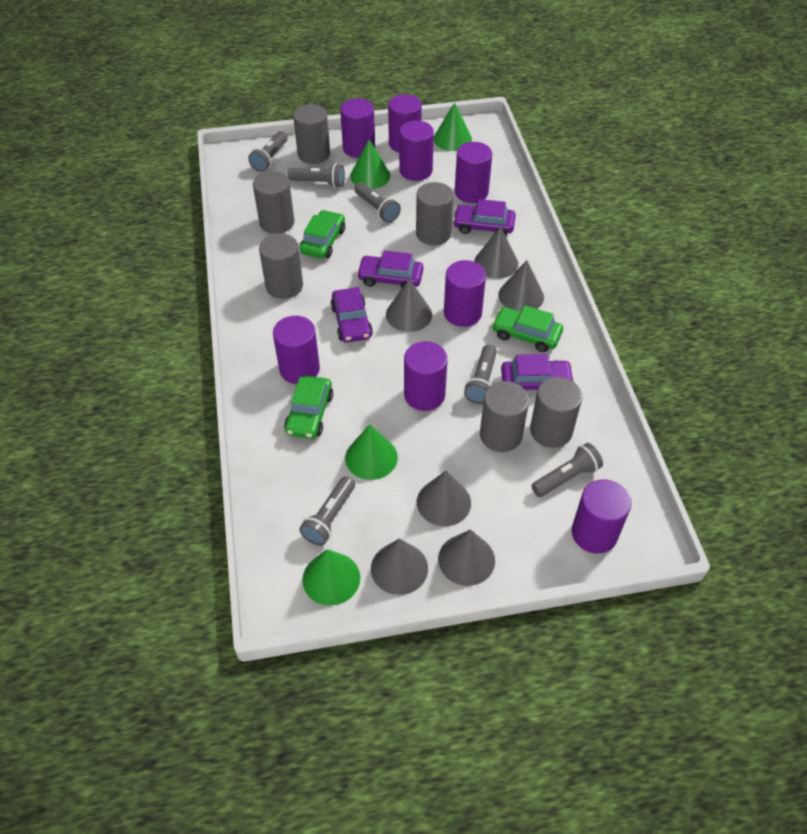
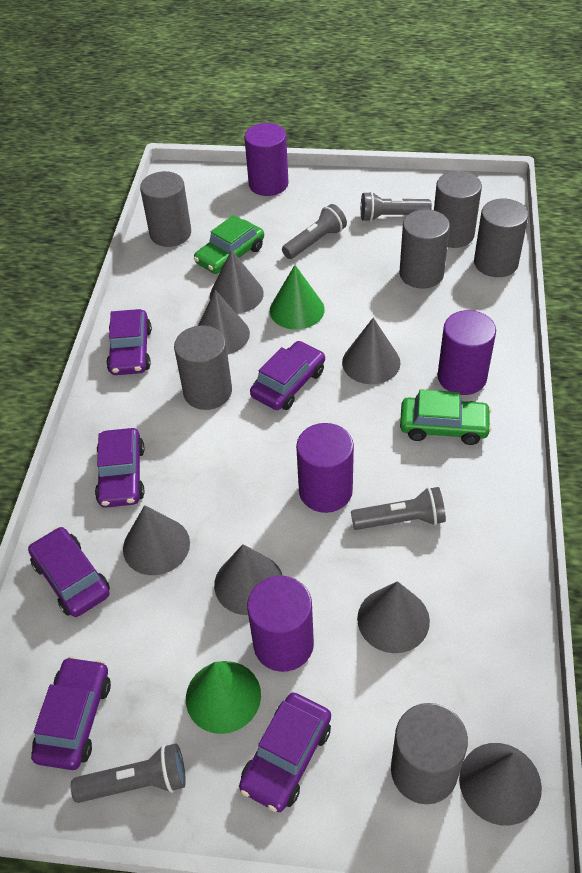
green car: 3 -> 2
green cone: 4 -> 2
grey cone: 6 -> 7
grey flashlight: 6 -> 4
purple car: 4 -> 6
purple cylinder: 8 -> 4

